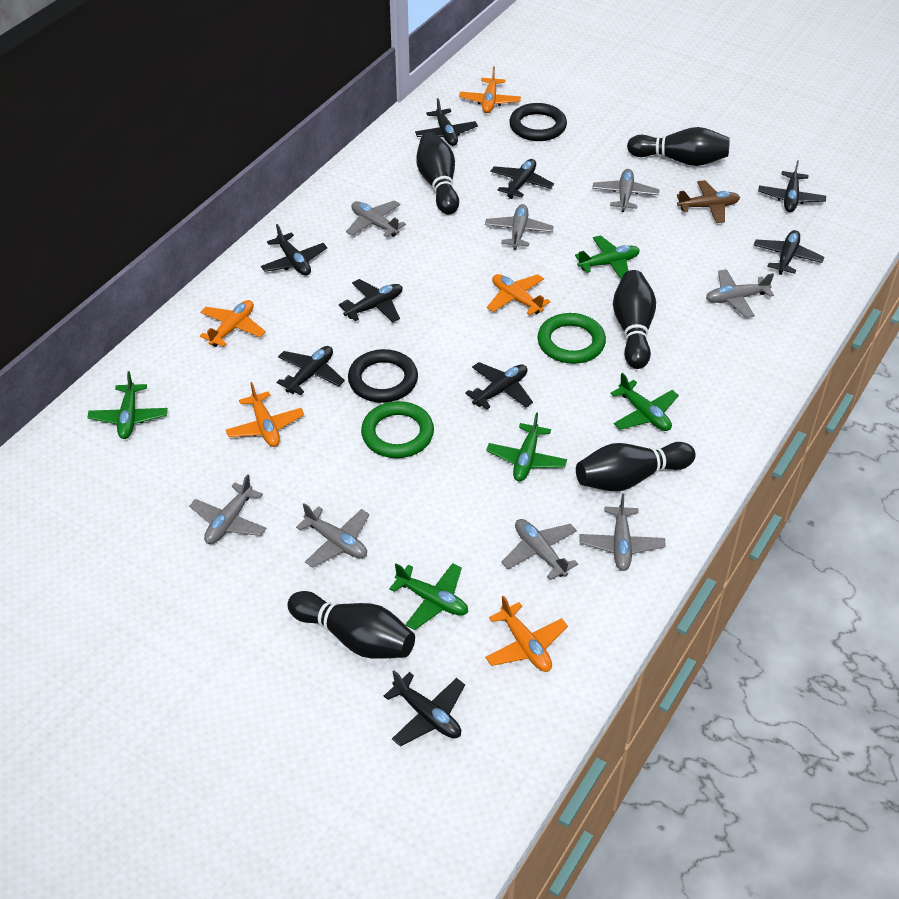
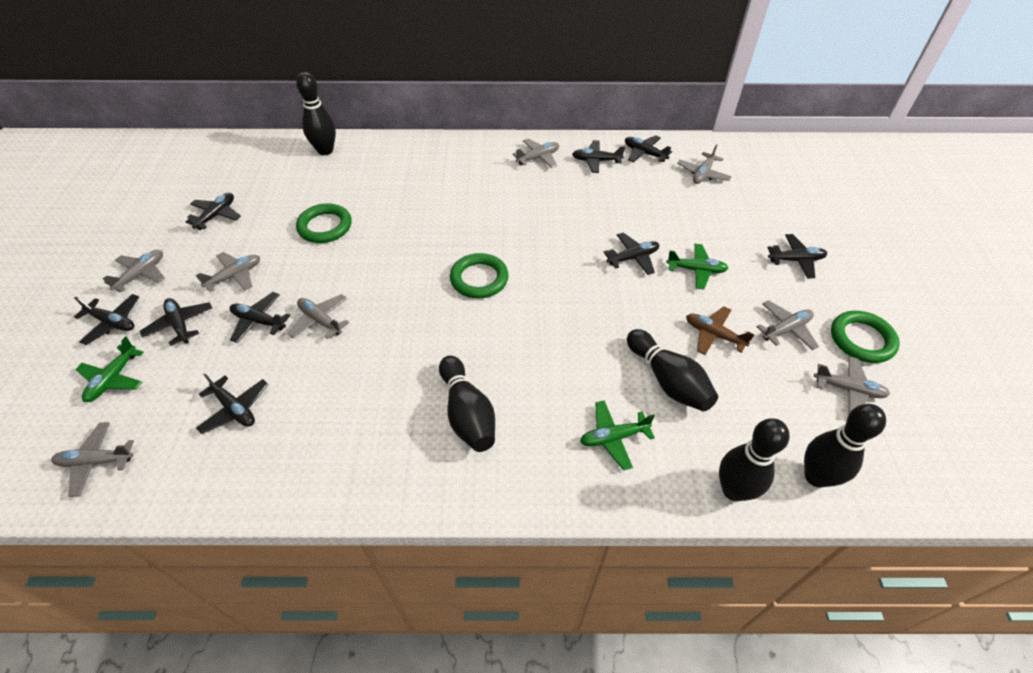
black ring: 2 -> 0
green plane: 5 -> 3
green ring: 2 -> 3
orange plane: 5 -> 0

